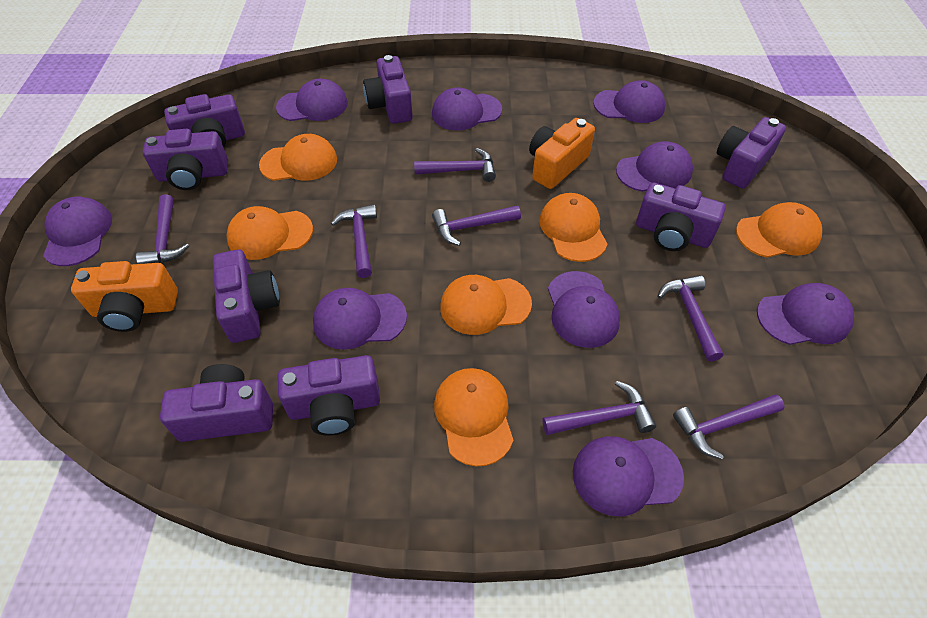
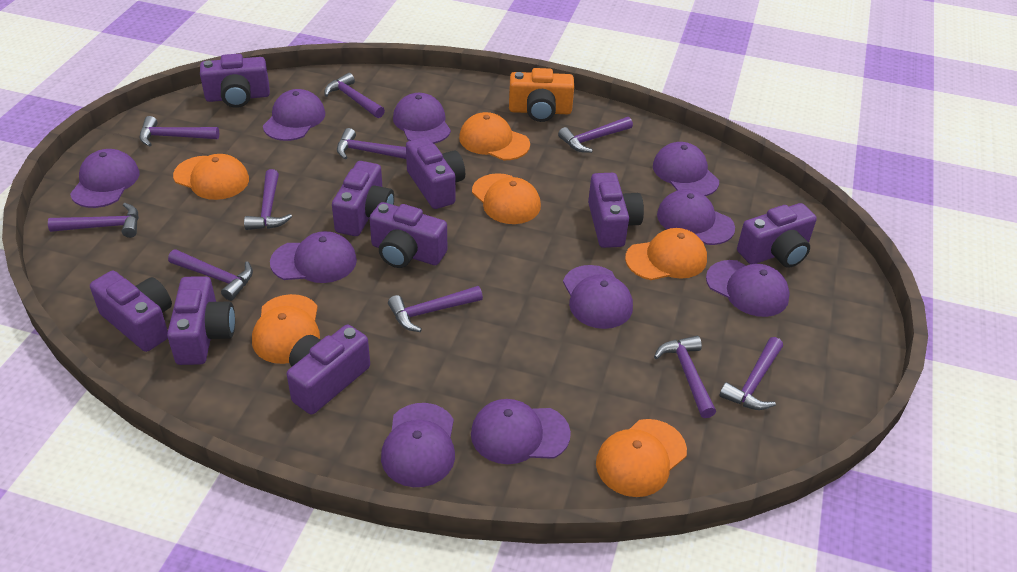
orange camera: 2 -> 1
purple camera: 8 -> 9
purple cap: 9 -> 10
purple hammer: 7 -> 10

